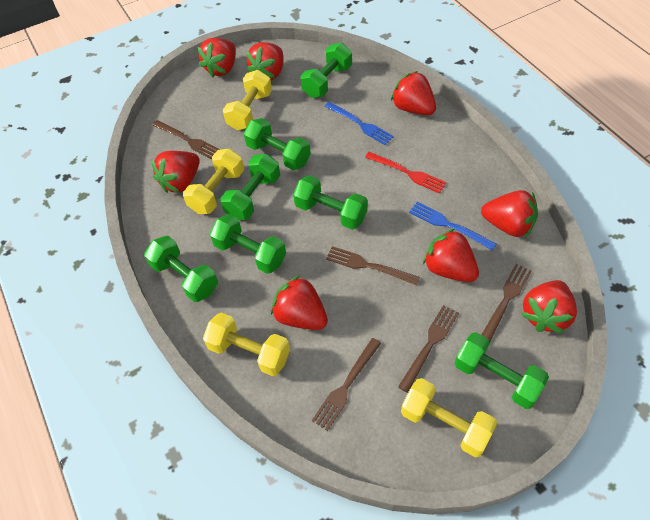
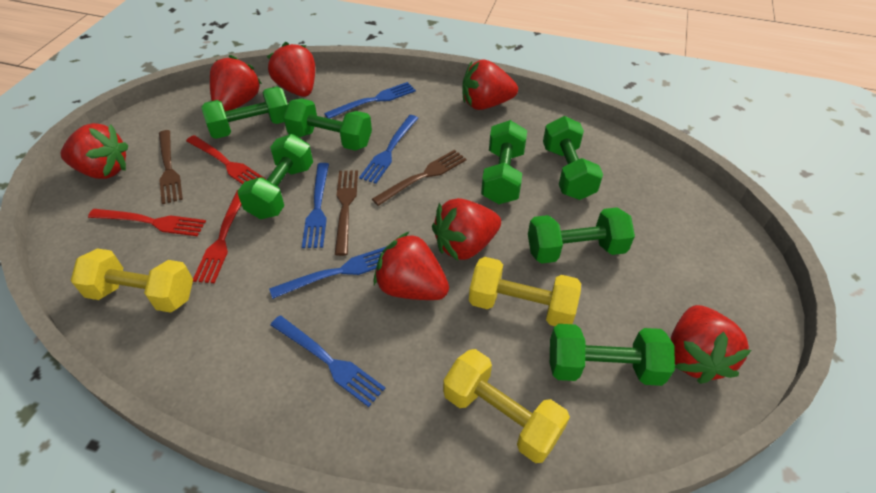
blue fork: 2 -> 5
brown fork: 5 -> 3
red fork: 1 -> 3
red strawberry: 8 -> 7
yellow dumbbell: 4 -> 3

